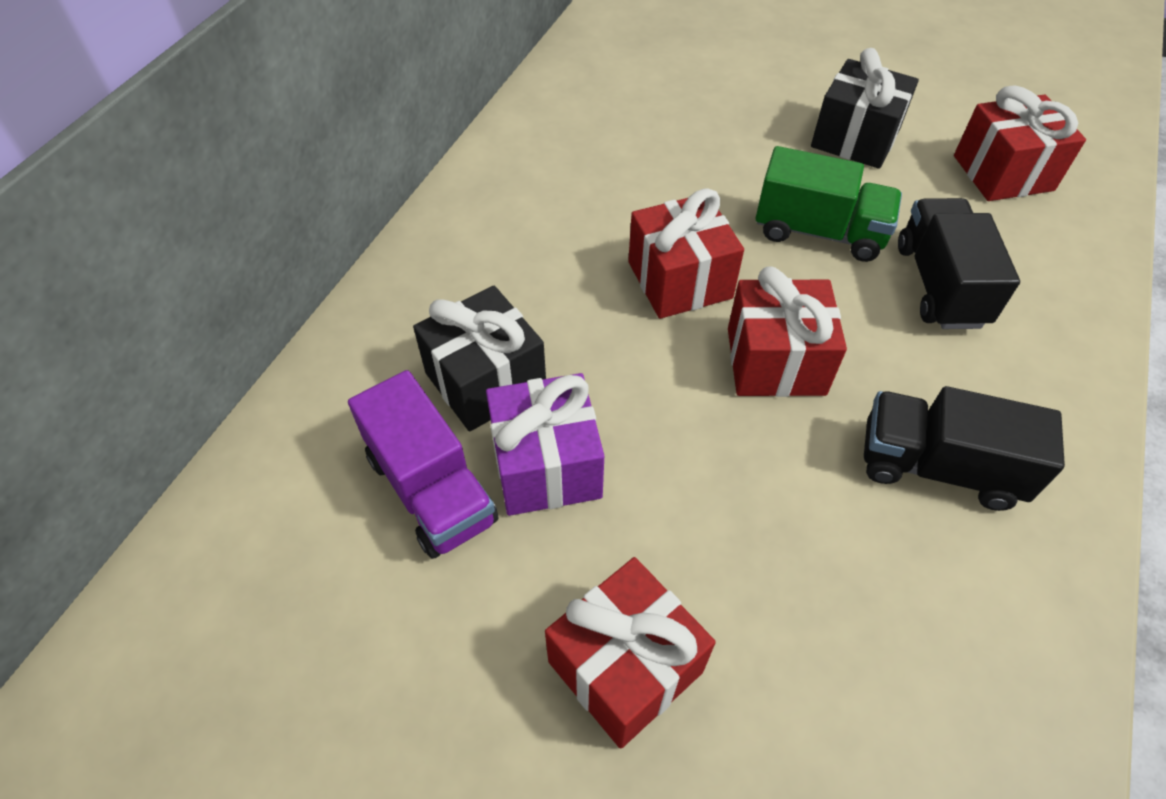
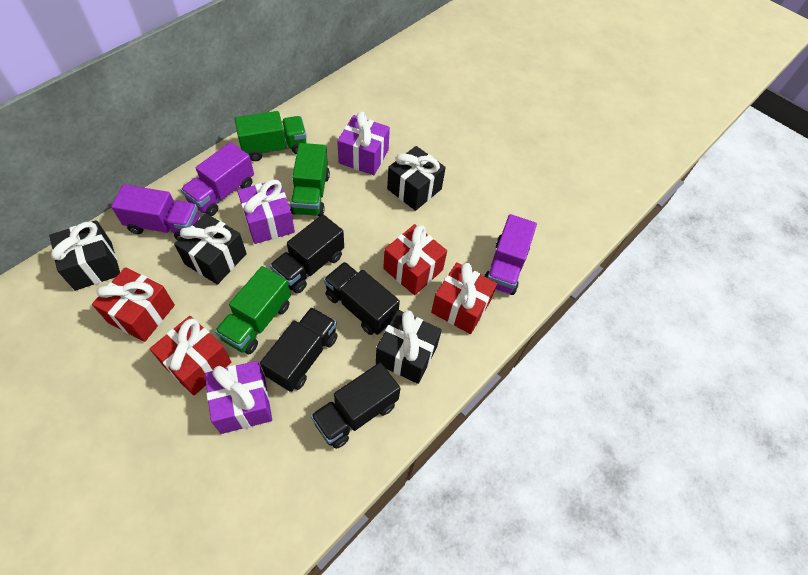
black gift: 2 -> 4
black truck: 2 -> 4
green truck: 1 -> 3
purple gift: 1 -> 3
purple truck: 1 -> 3

